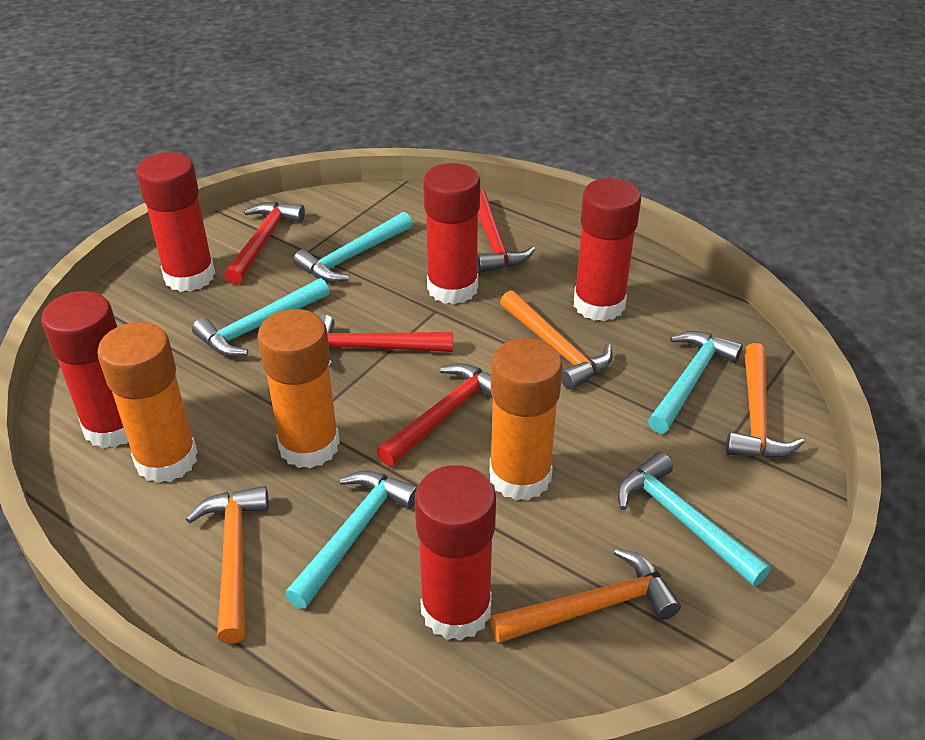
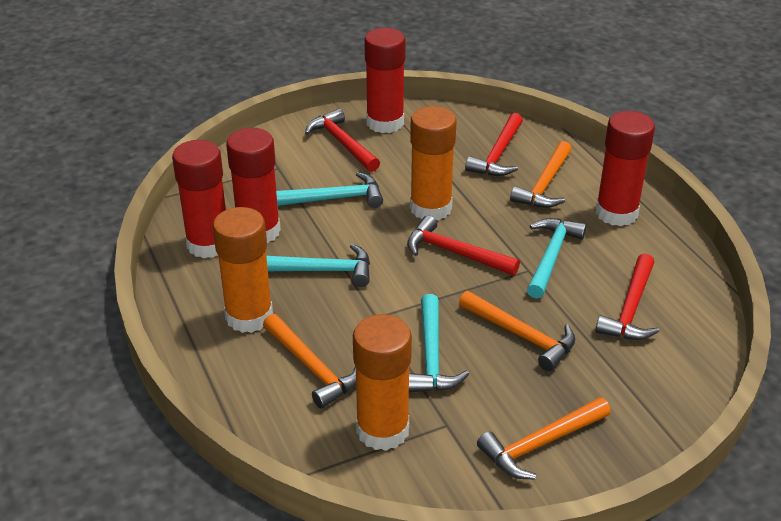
red glue stick: 5 -> 4
turquoise hammer: 5 -> 4

